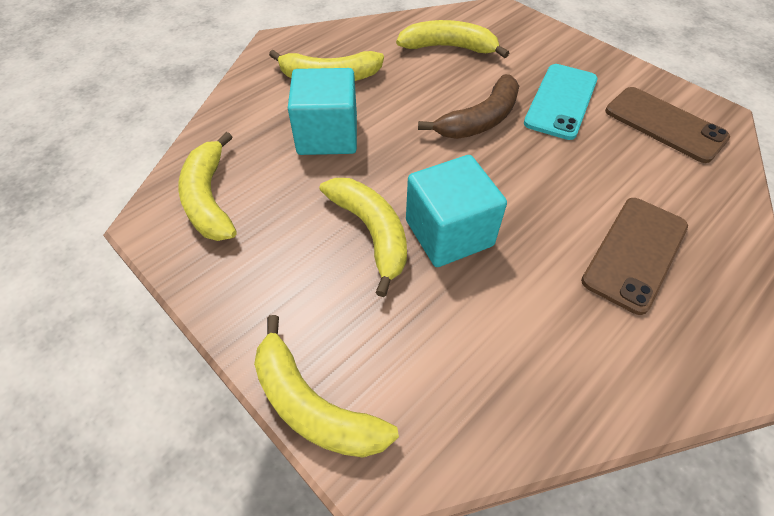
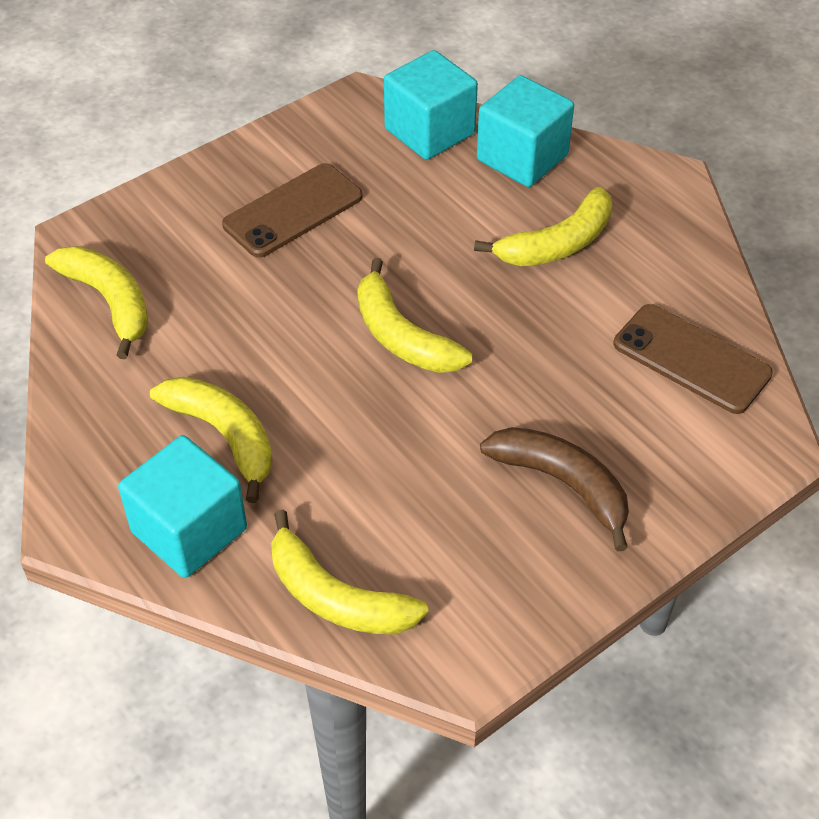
turquoise cube: 2 -> 3
turquoise phone: 1 -> 0

